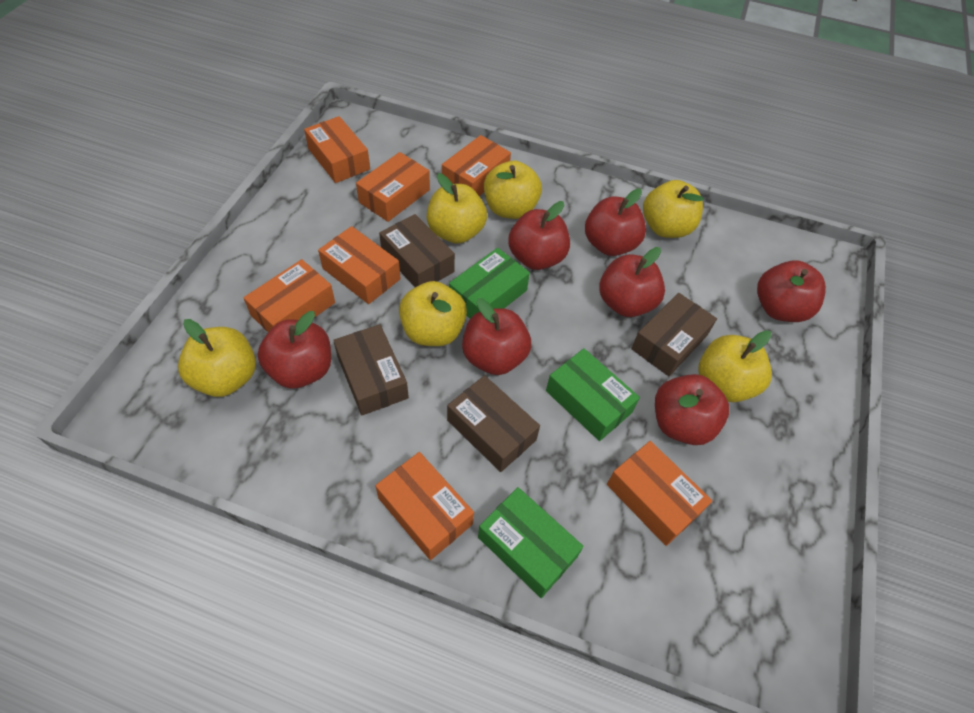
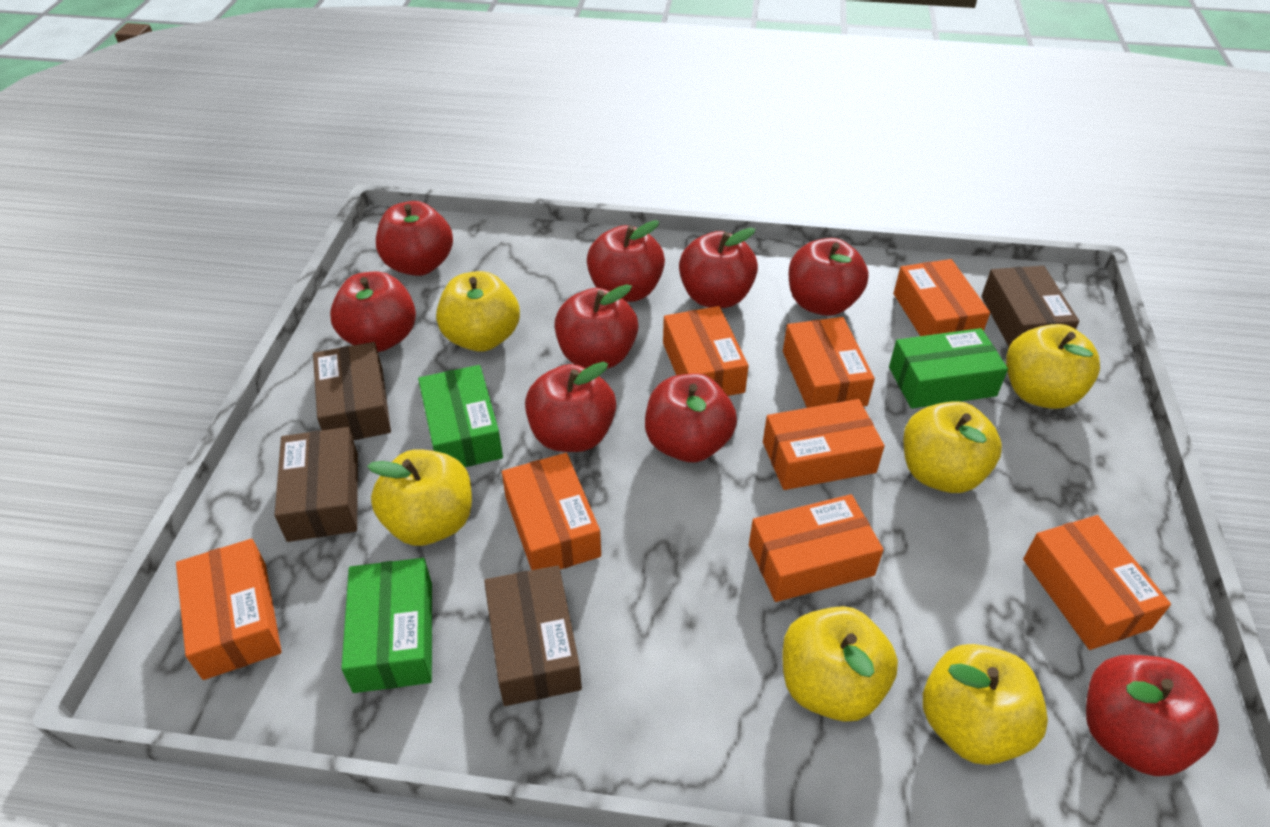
orange box: 7 -> 8
red apple: 7 -> 9

